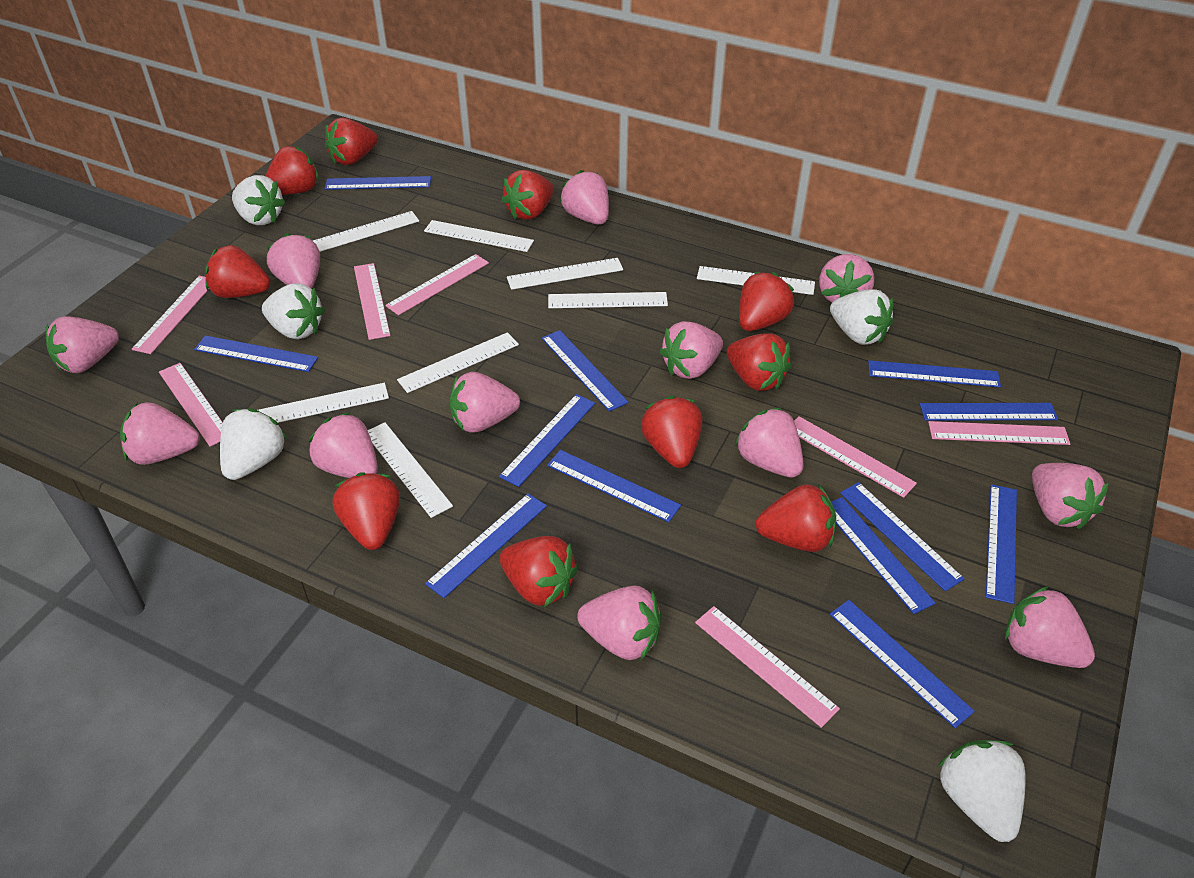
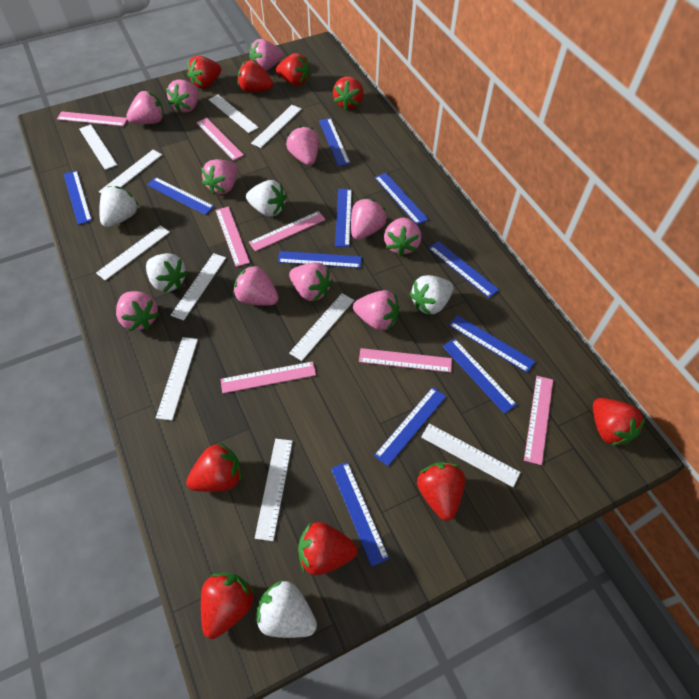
blue ruler: 12 -> 11
pink strawberry: 12 -> 11
red strawberry: 10 -> 9
white ruler: 8 -> 10

